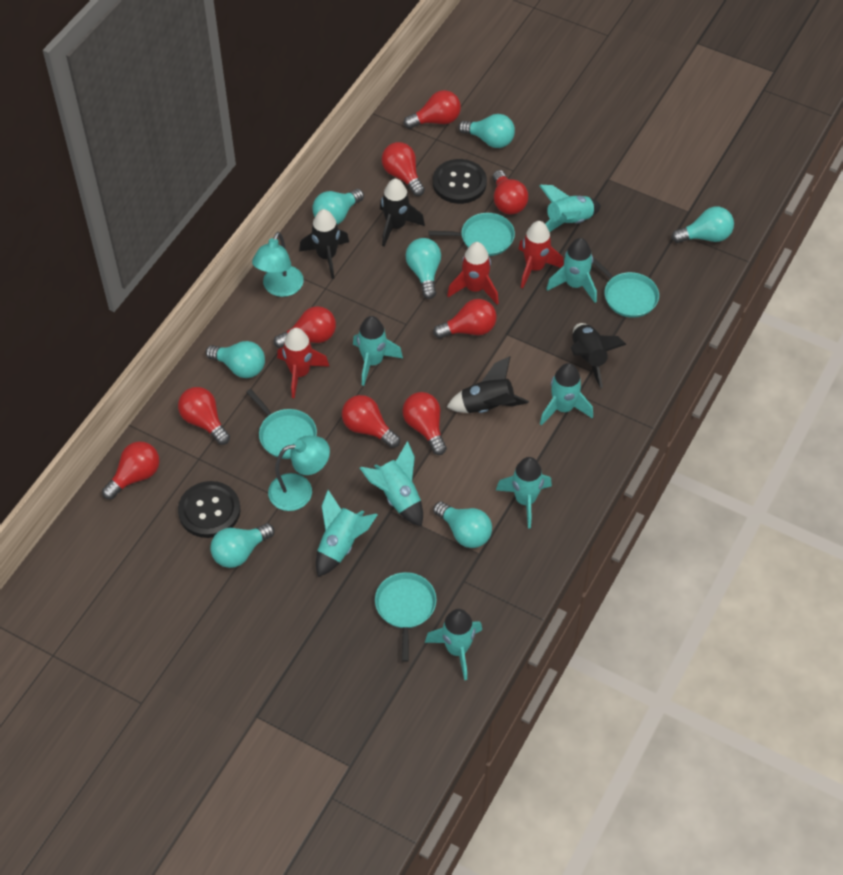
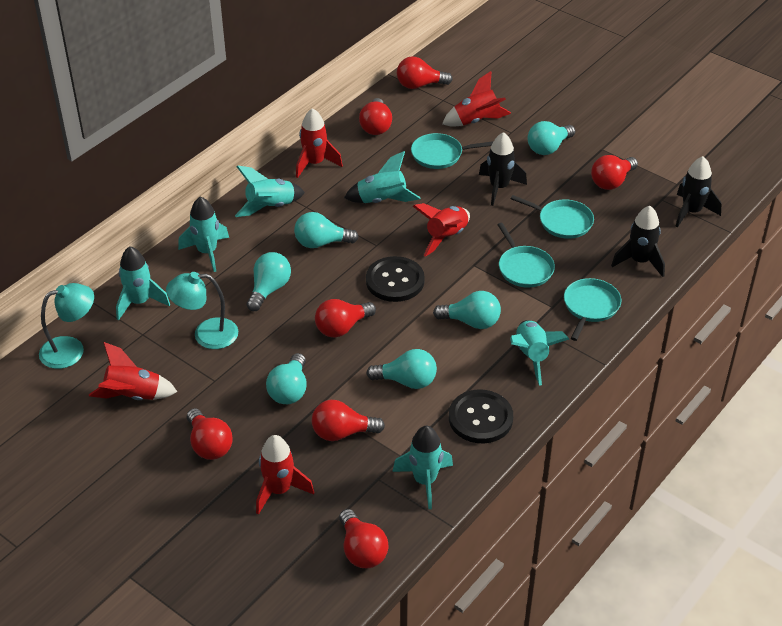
black rocket: 4 -> 3
red light bulb: 9 -> 7
red rocket: 3 -> 5
turquoise light bulb: 7 -> 6
turquoise rocket: 8 -> 6

